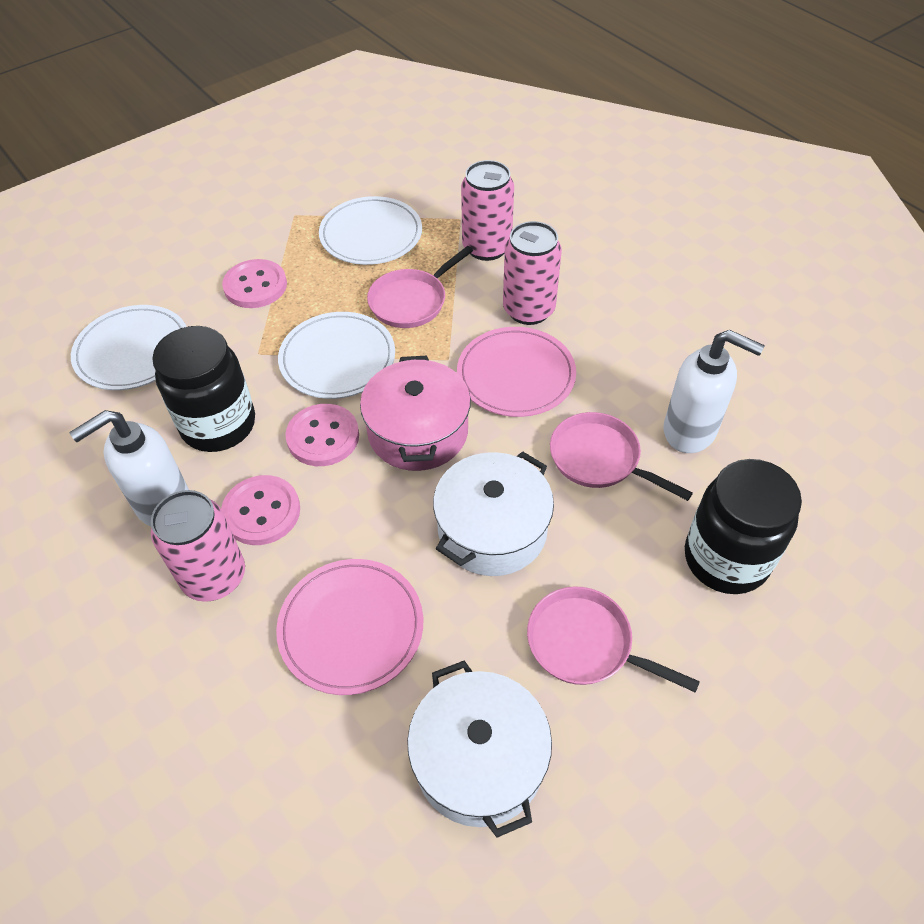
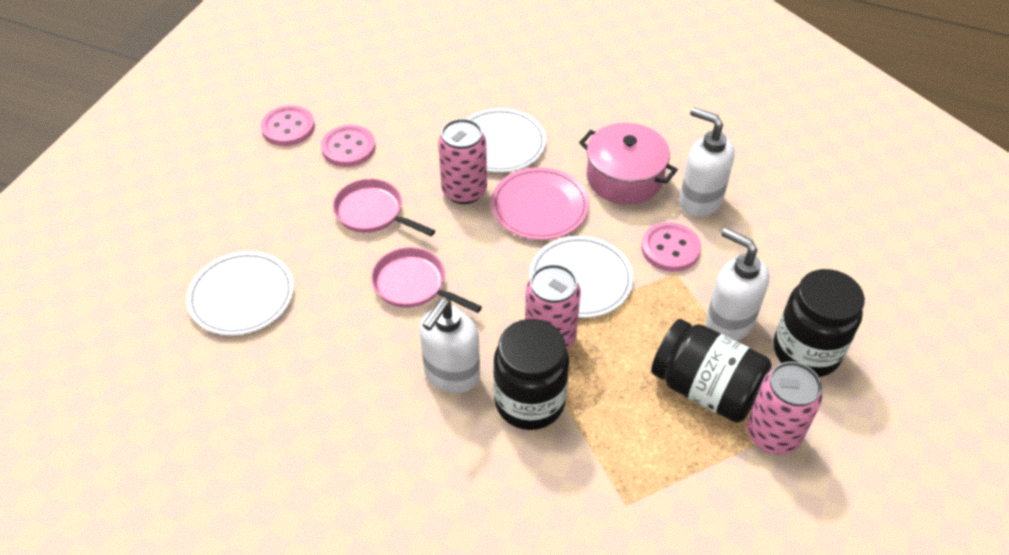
black jar: 2 -> 3
pink pan: 3 -> 2
pink plate: 2 -> 1
white pot: 2 -> 0
white soap dispenser: 2 -> 3

